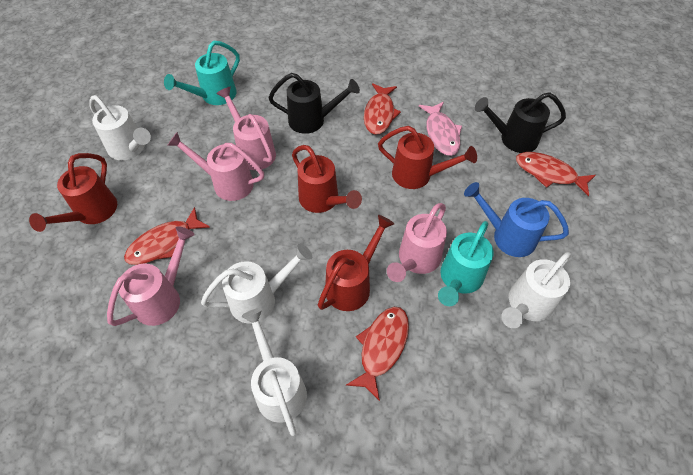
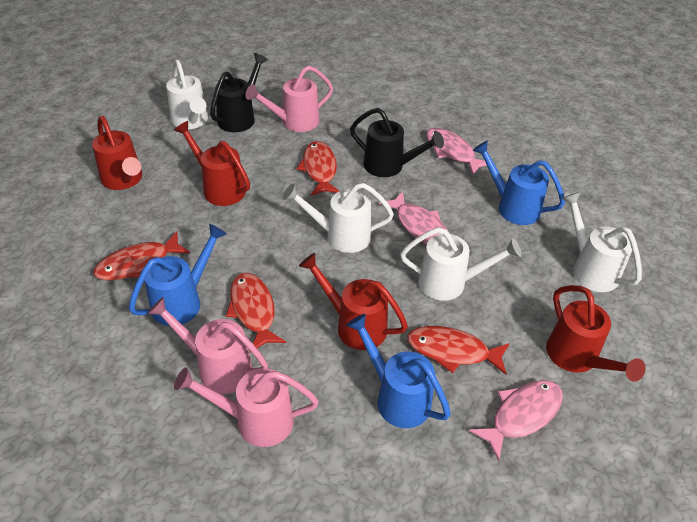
blue watering can: 1 -> 3
pink fish: 1 -> 3
pink watering can: 4 -> 3
turquoise watering can: 2 -> 0

